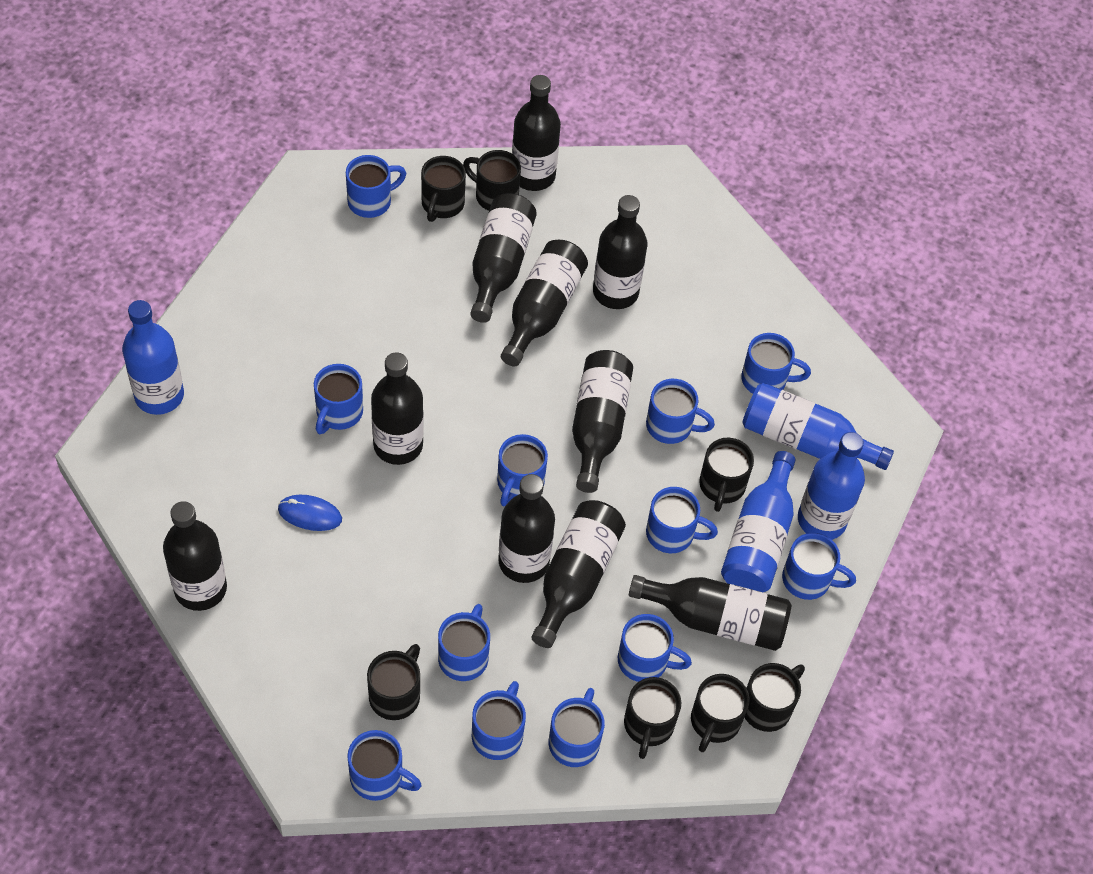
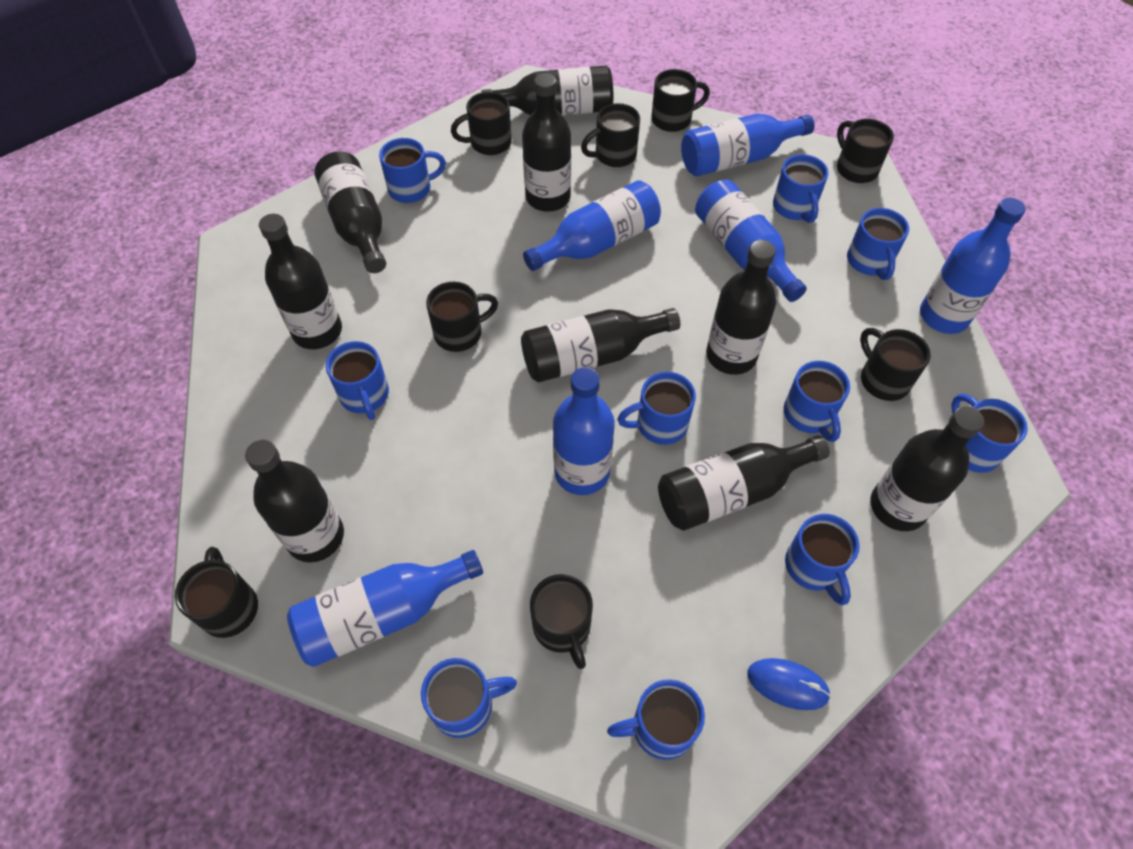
black bottle: 10 -> 9
black mug: 7 -> 8
blue bottle: 4 -> 6
blue mug: 12 -> 10

